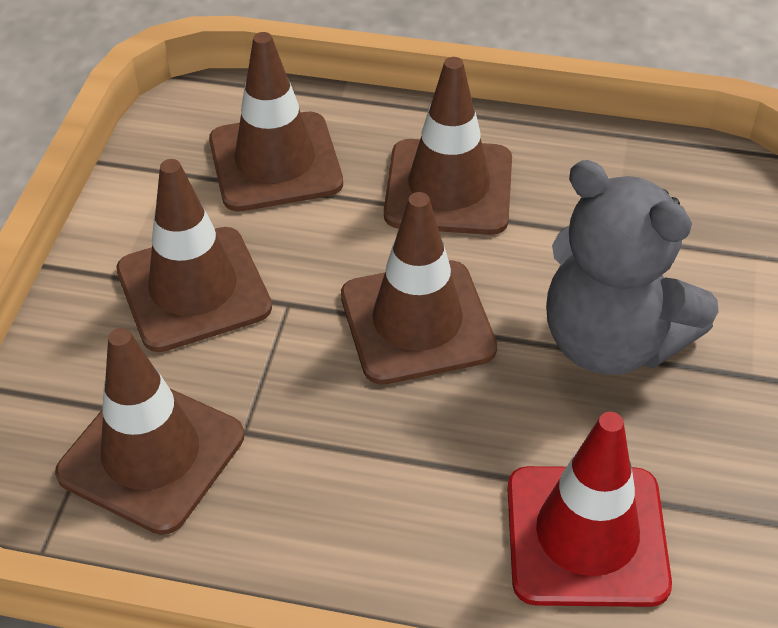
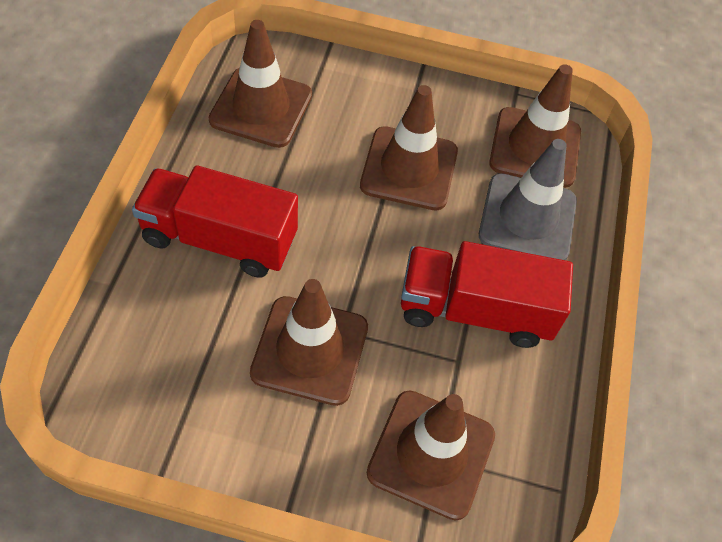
grey teddy bear: 1 -> 0
grey traffic cone: 0 -> 1
red traffic cone: 1 -> 0
red truck: 0 -> 2

